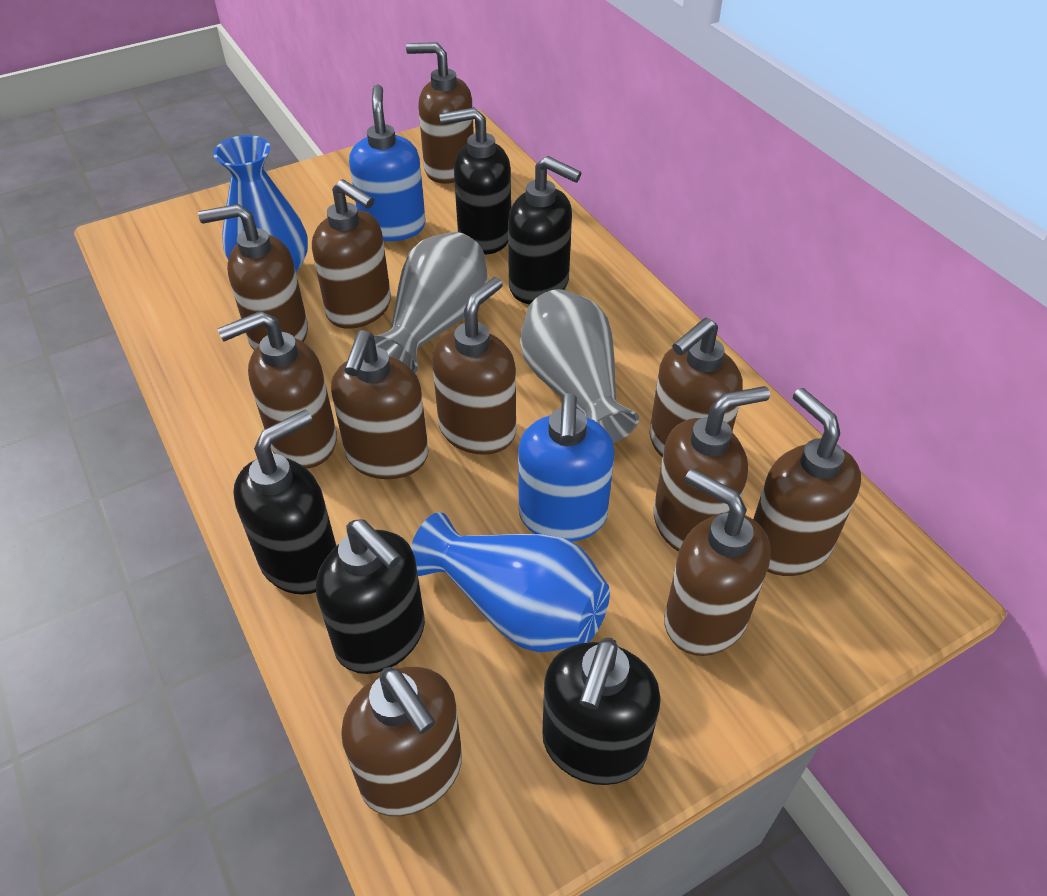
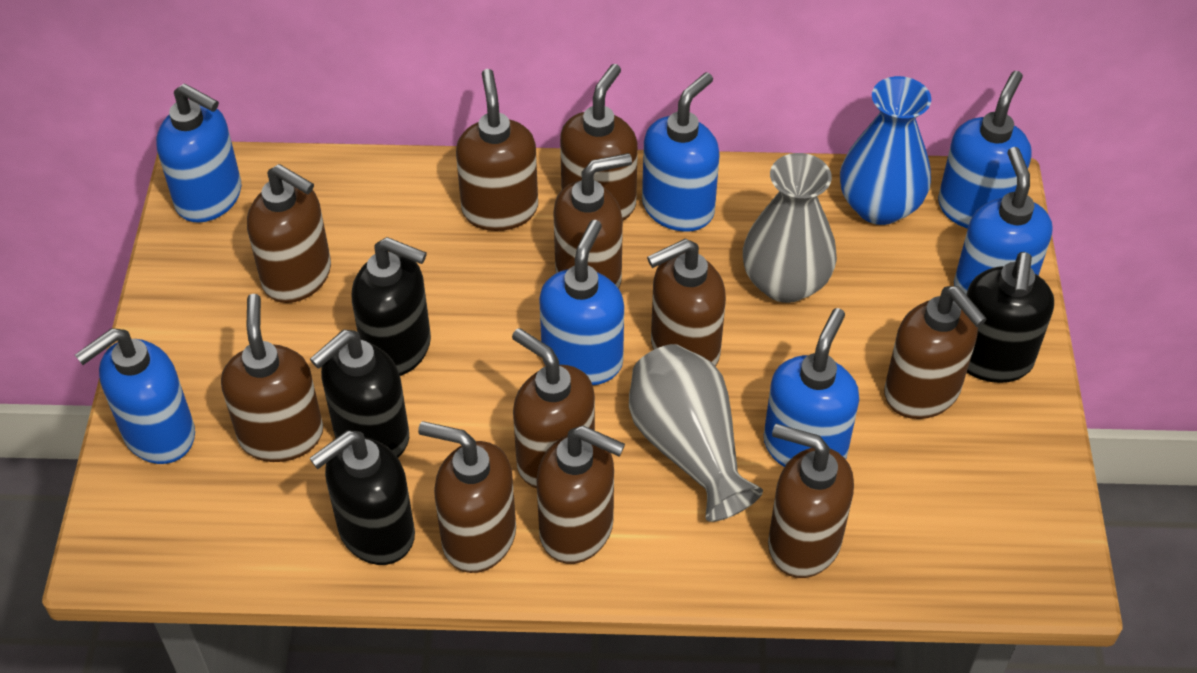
black soap dispenser: 5 -> 4
blue soap dispenser: 2 -> 7
blue vase: 2 -> 1

